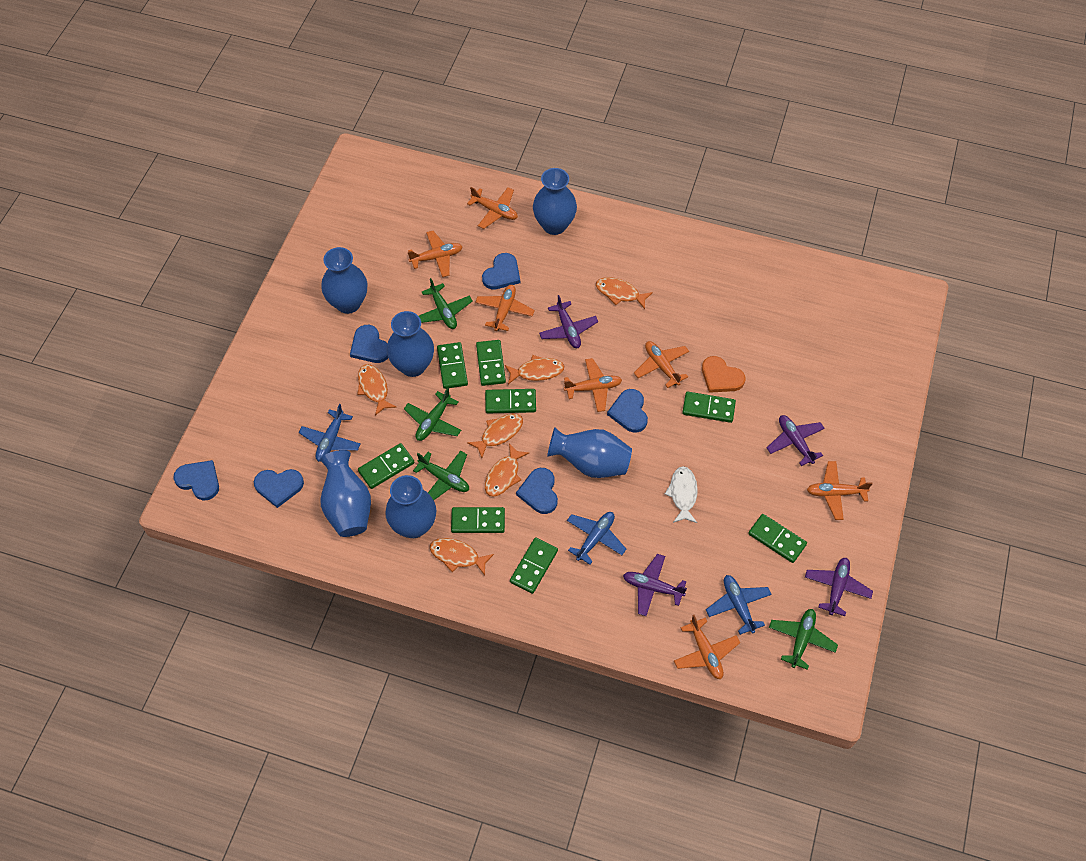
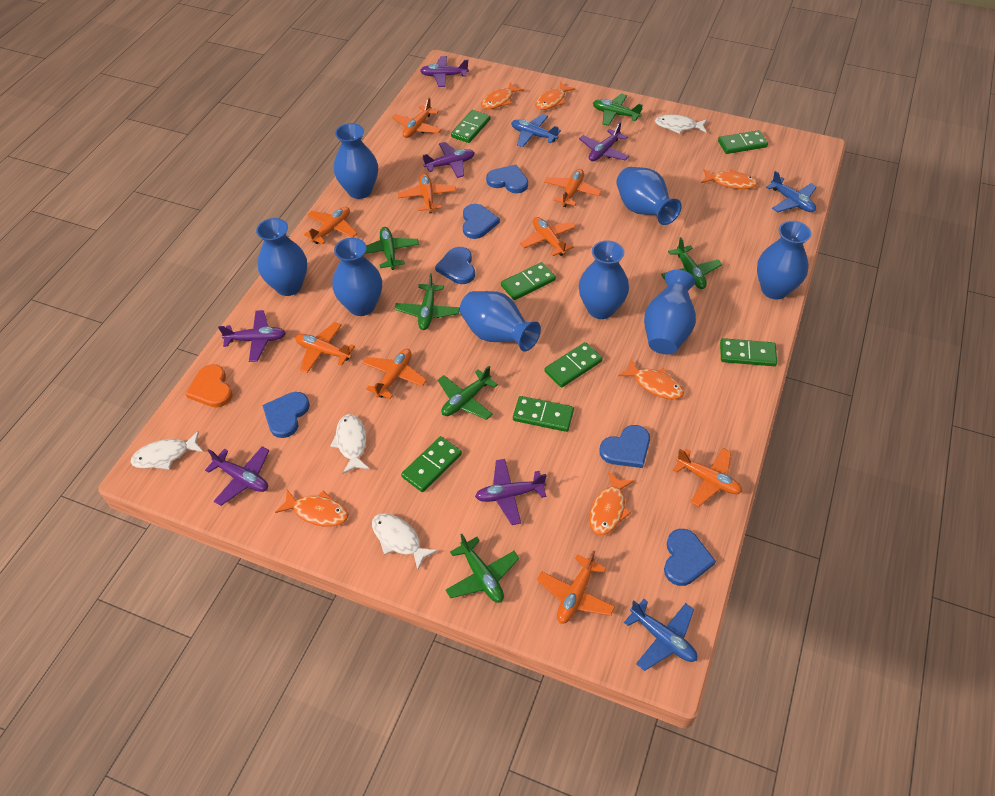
blue vase: 6 -> 8
green domino: 8 -> 7
green plane: 4 -> 6
orange plane: 7 -> 9
purple plane: 4 -> 6
white fish: 1 -> 4

